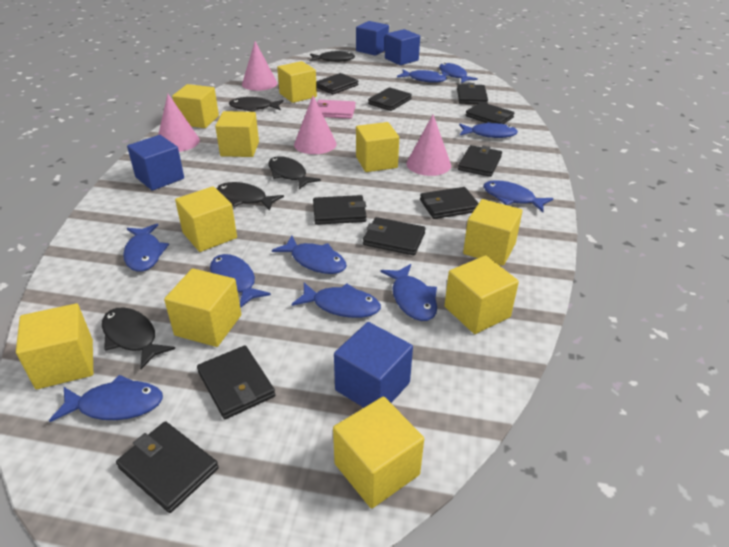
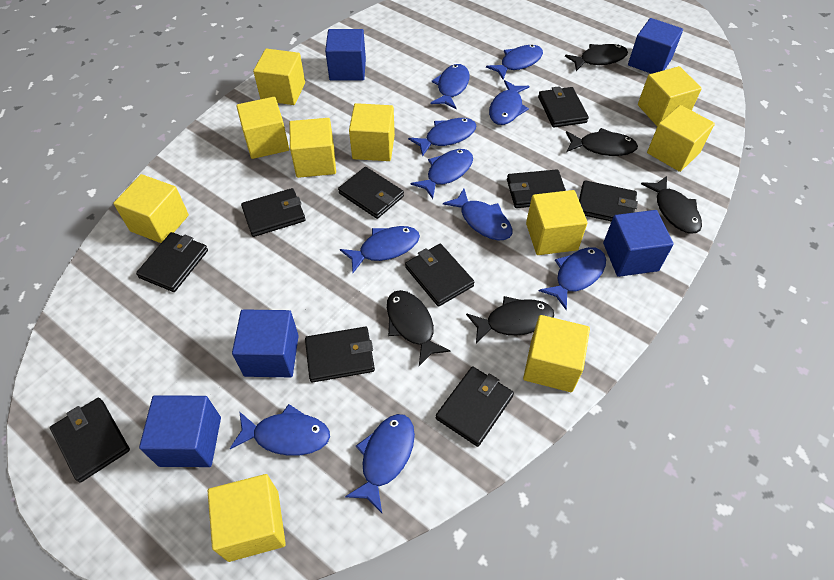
blue cube: 4 -> 5
pink cone: 4 -> 0
pink wallet: 1 -> 0

